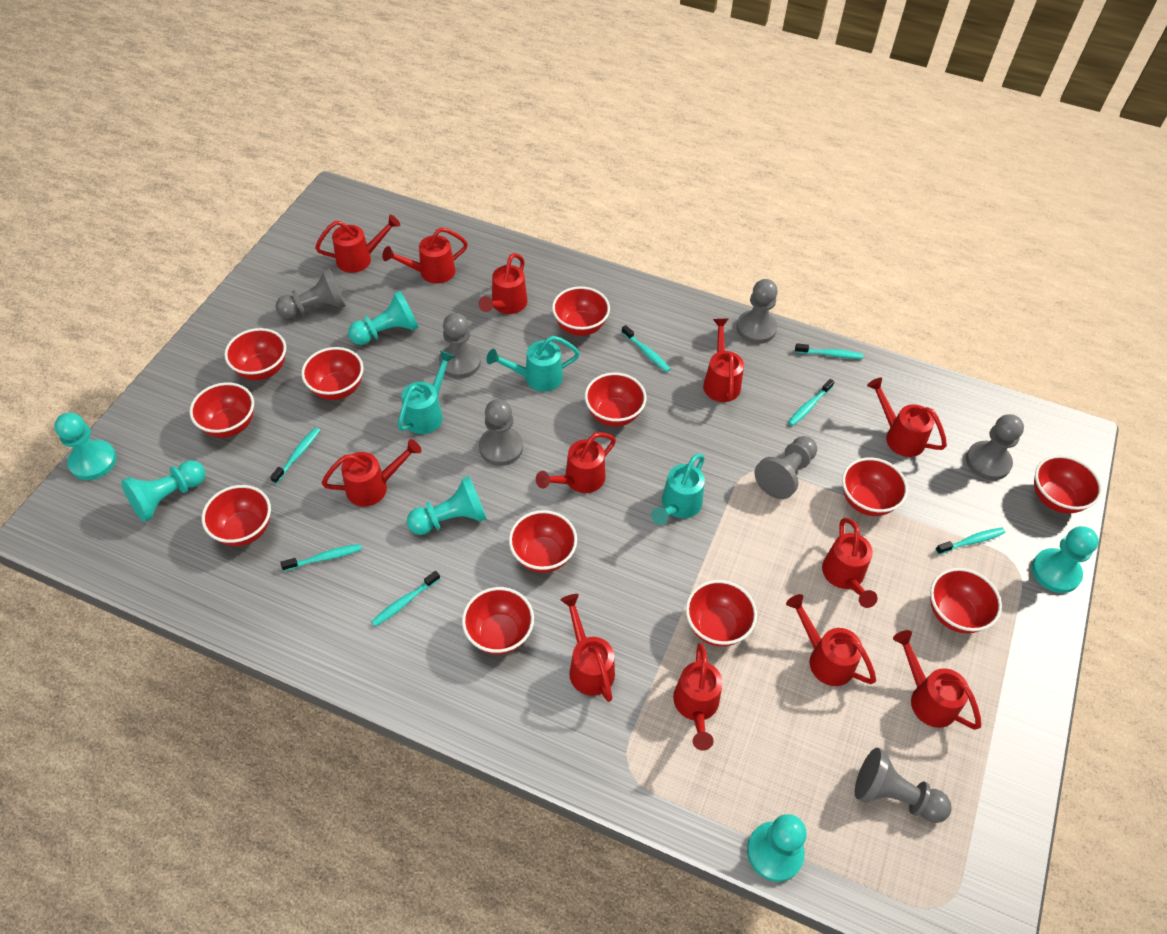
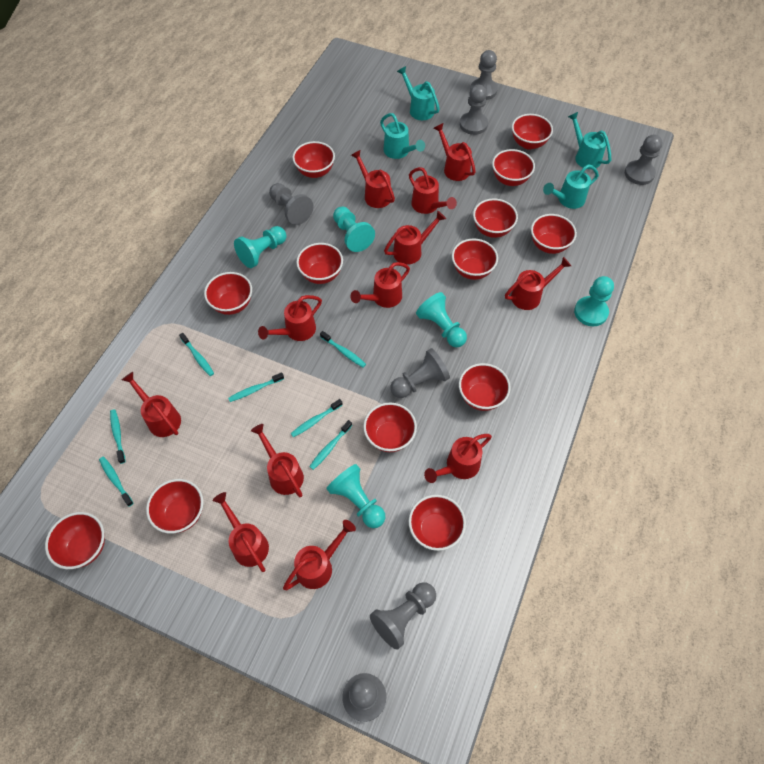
red bowl: 12 -> 13
turquoise pawn: 6 -> 5
turquoise watering can: 3 -> 4

